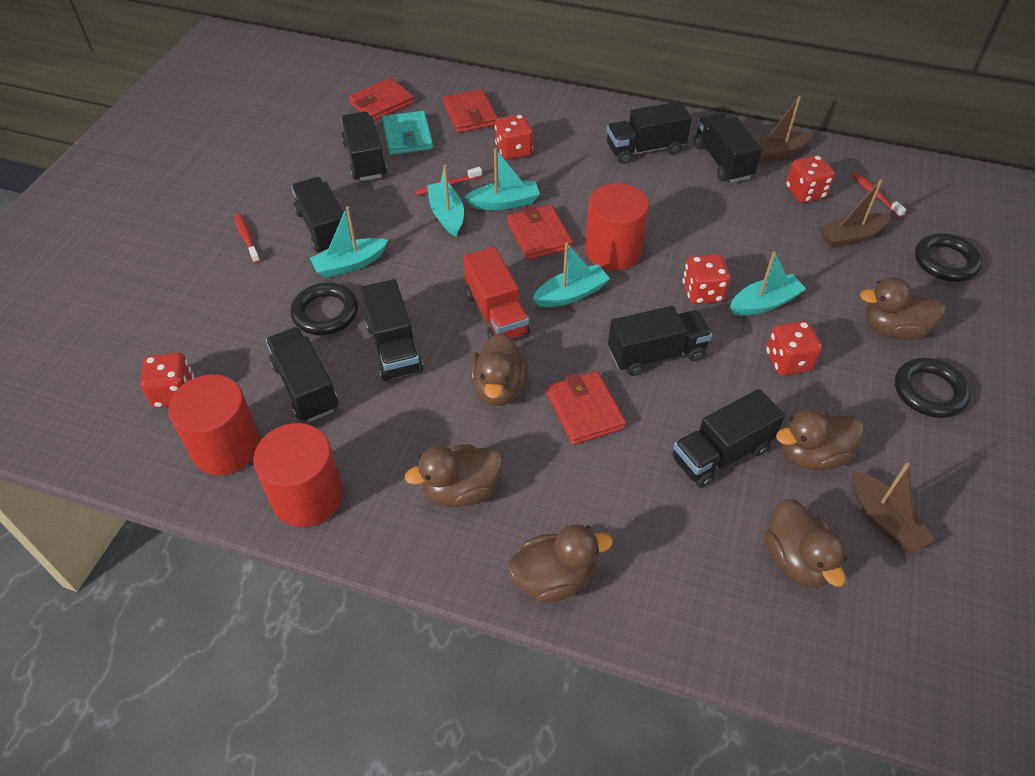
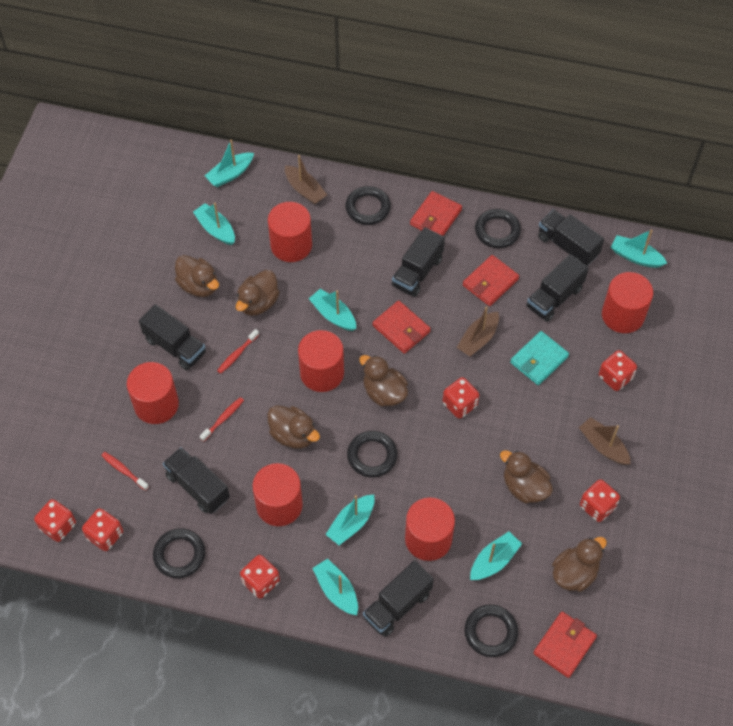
black ring: 3 -> 5
black truck: 8 -> 6
red cylinder: 3 -> 6
red dice: 5 -> 6
red truck: 1 -> 0
turquoise boat: 5 -> 7

